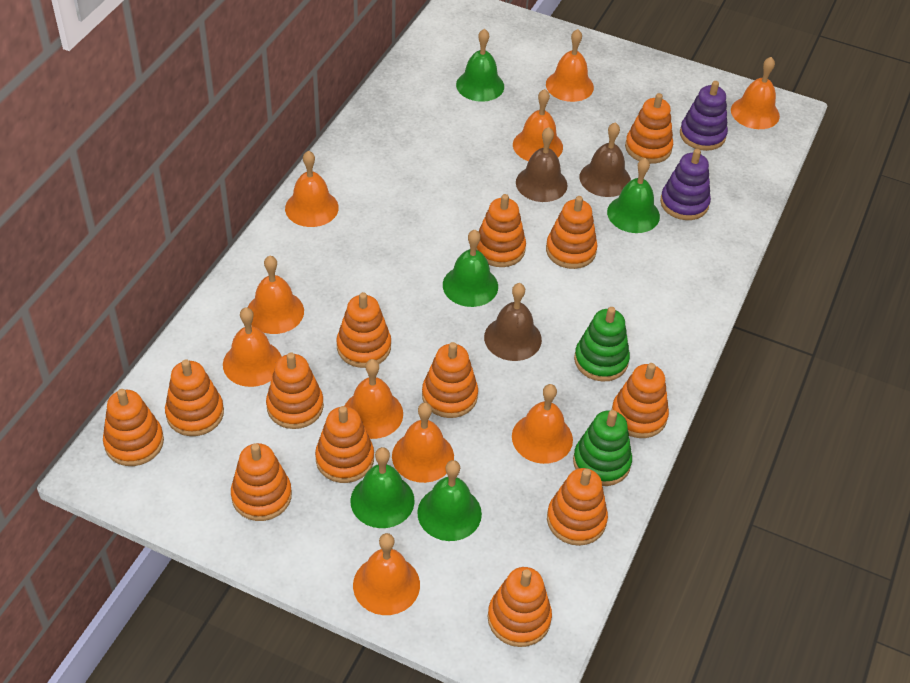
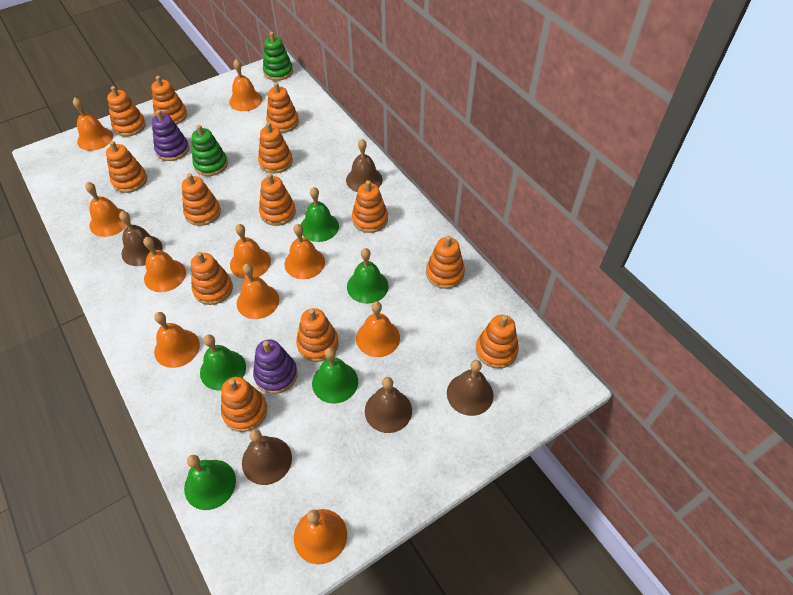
brown bell: 3 -> 5

